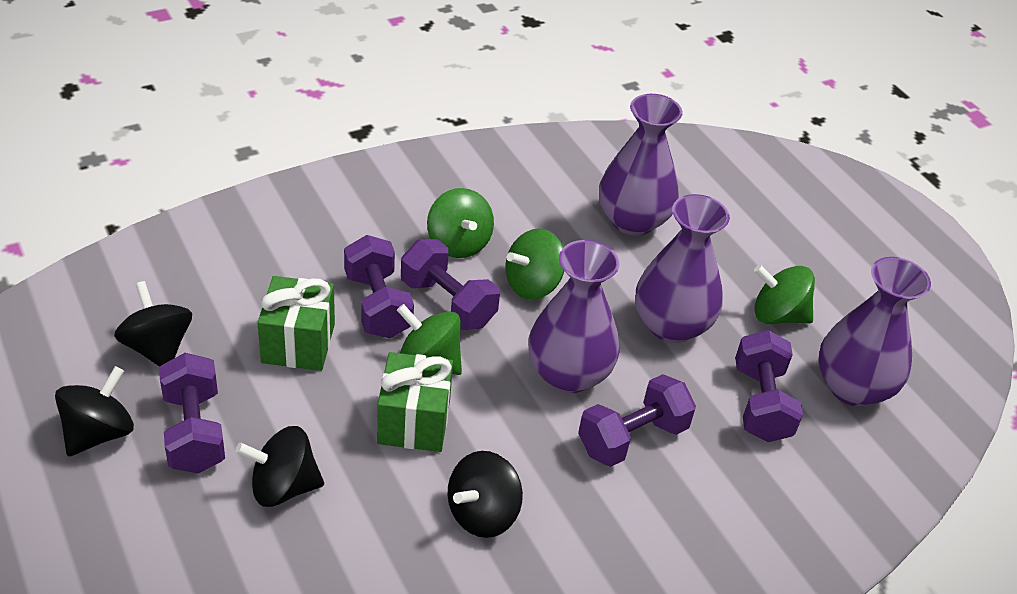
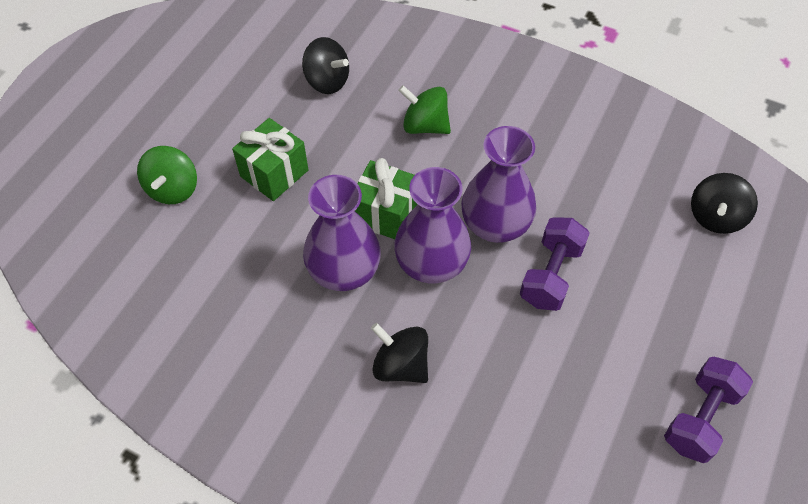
black spinning top: 4 -> 3
green spinning top: 4 -> 2
purple dumbbell: 5 -> 2
purple vase: 4 -> 3

